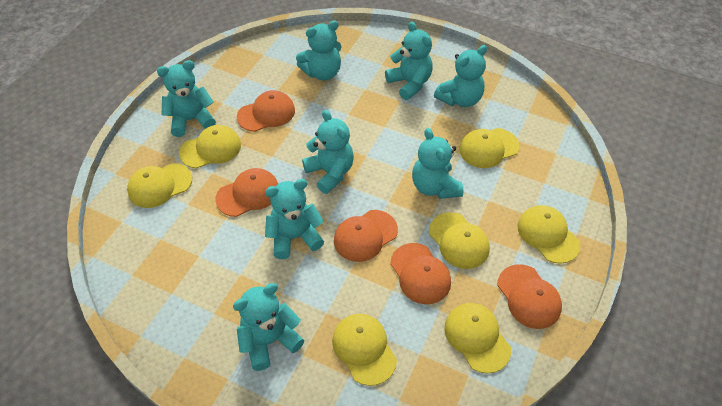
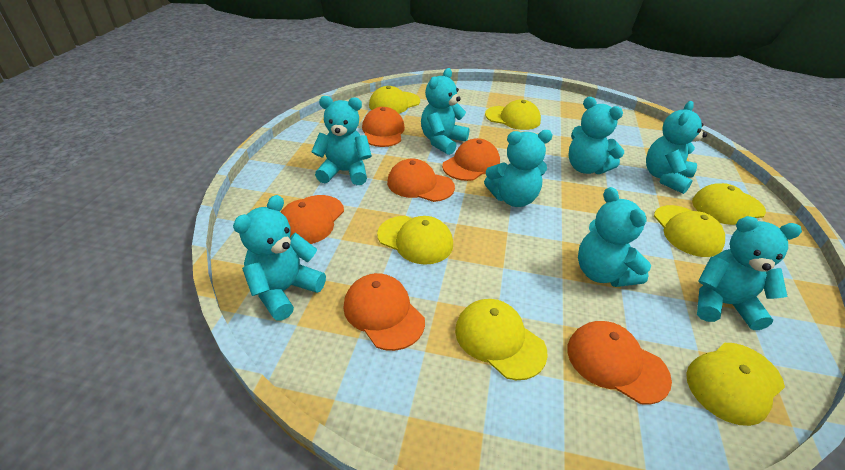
orange cap: 5 -> 6

